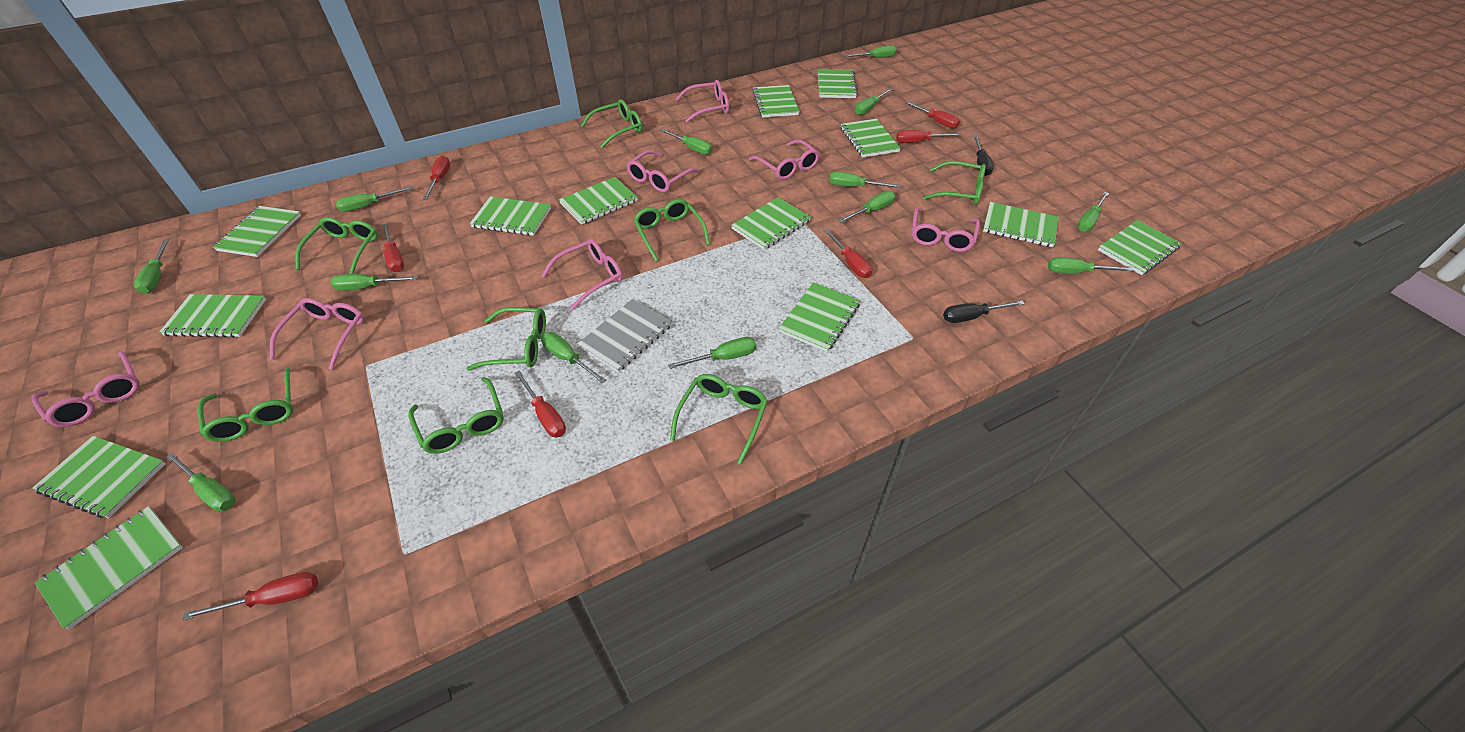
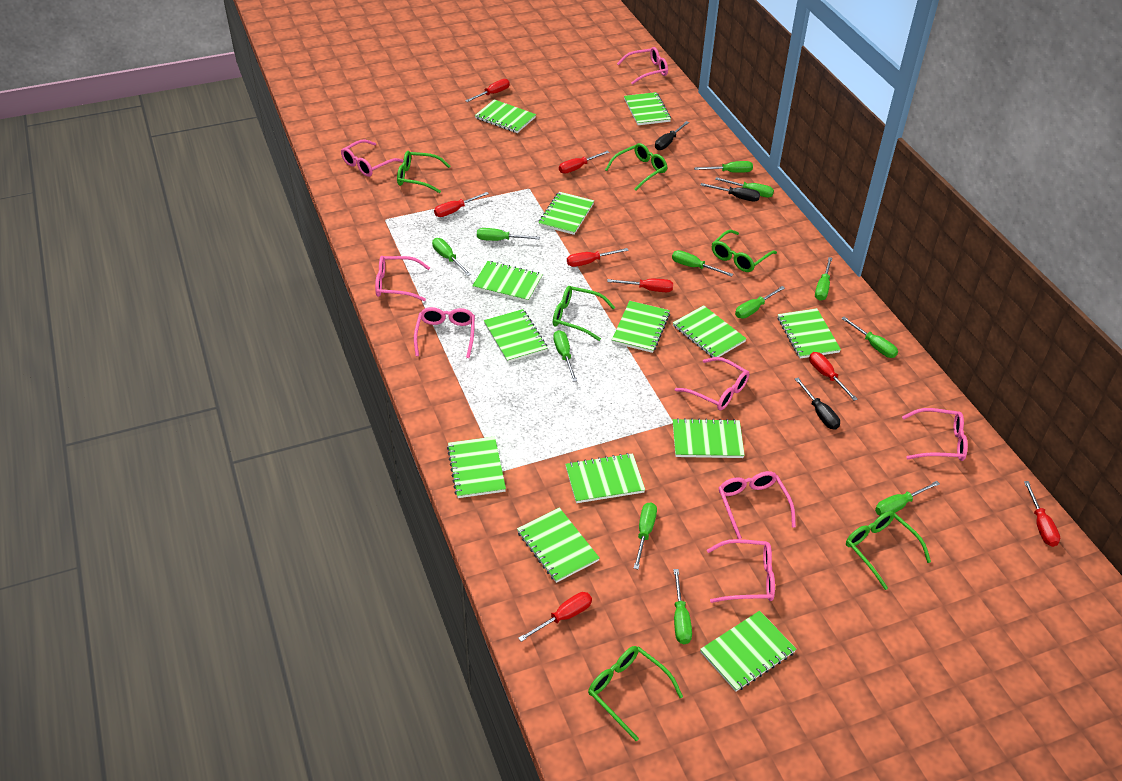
black screwdriver: 2 -> 3
green glasses: 8 -> 6
green screwdriver: 13 -> 12
grey notebook: 1 -> 0
pink glasses: 7 -> 8
red screwdriver: 7 -> 8

